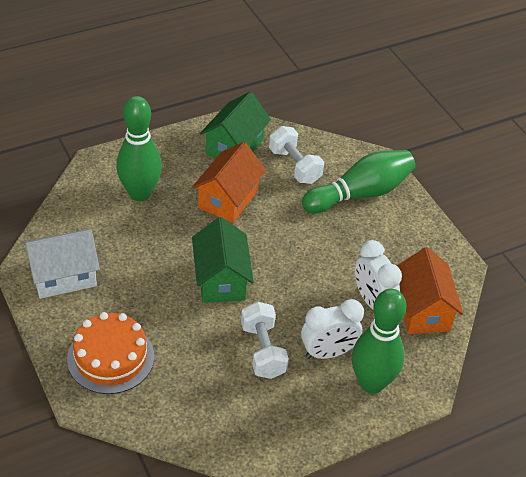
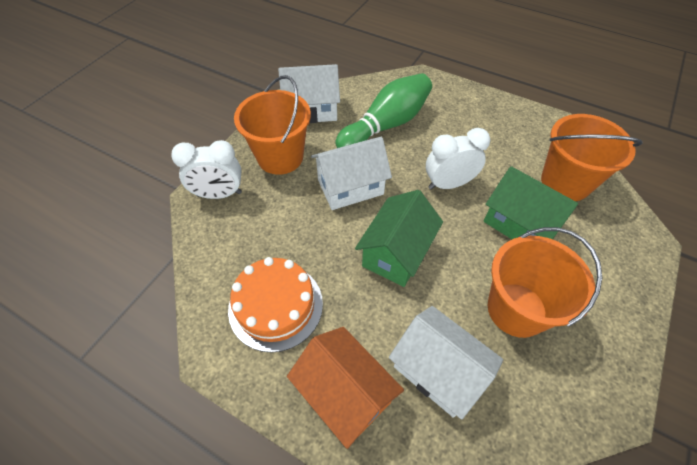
green bowling pin: 3 -> 1
orange bucket: 0 -> 3
orange house: 2 -> 1
white dumbbell: 2 -> 0
white house: 1 -> 3

